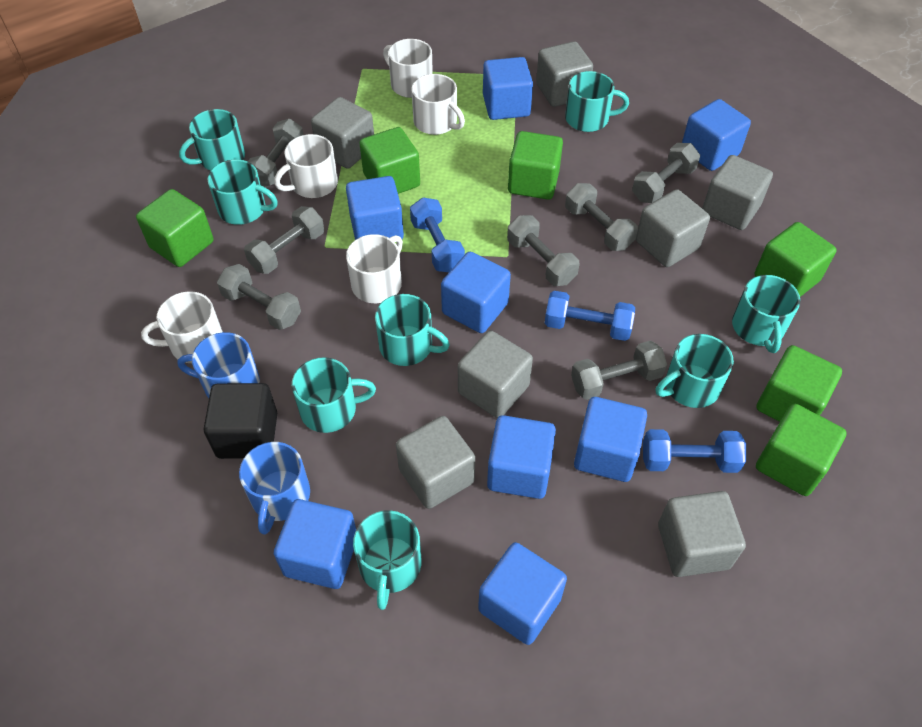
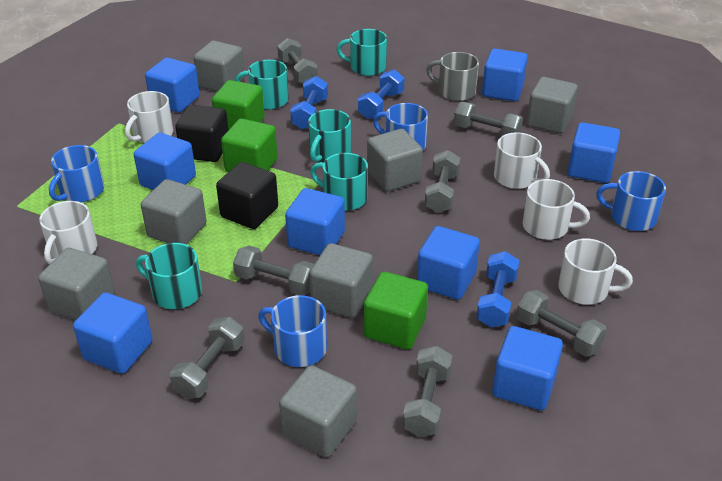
black cube: 1 -> 2
blue mug: 2 -> 4
green cube: 6 -> 3
grey mug: 0 -> 1
turquoise mug: 8 -> 5

